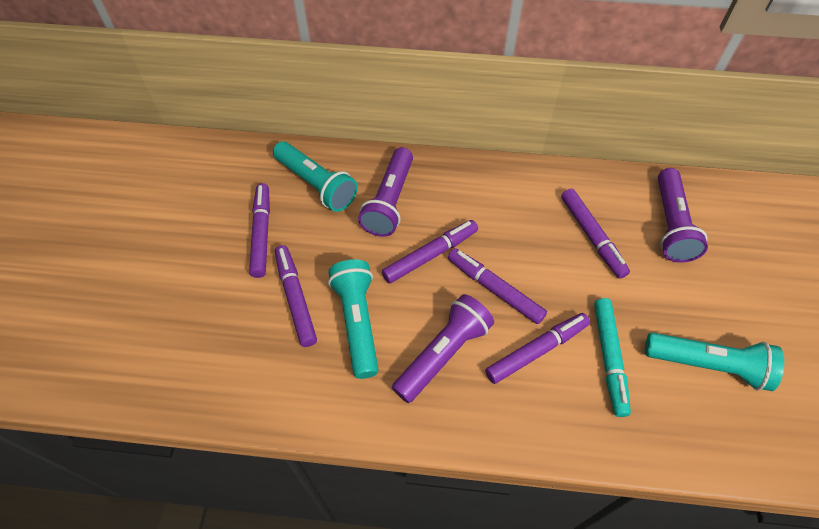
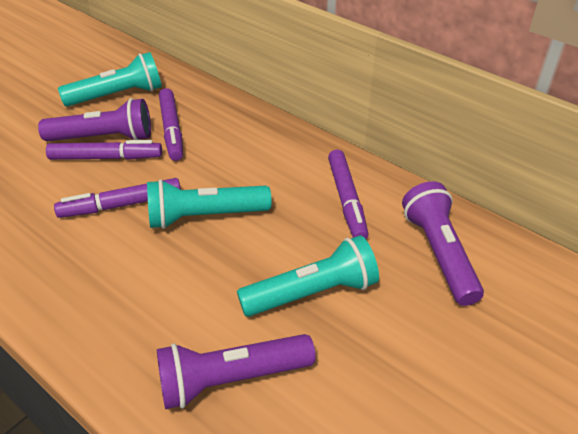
purple marker: 6 -> 4
turquoise marker: 1 -> 0

